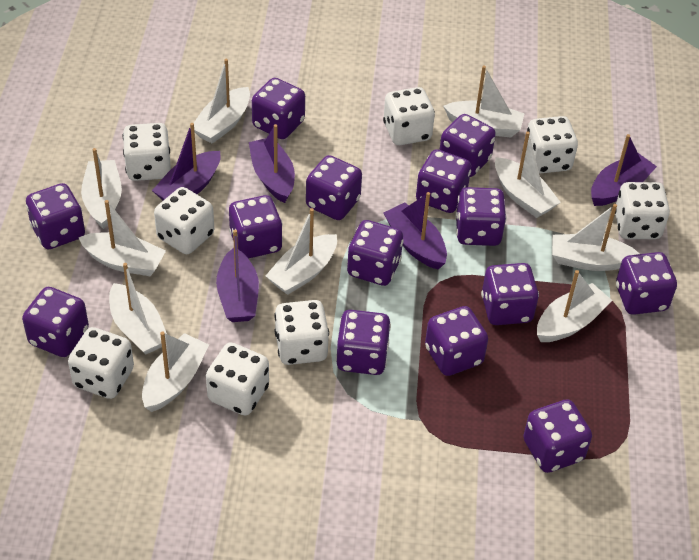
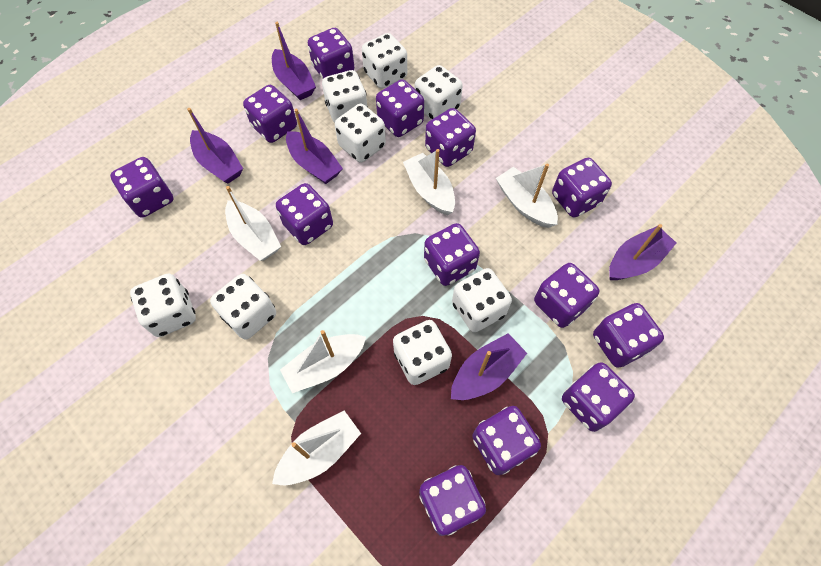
purple dice: 14 -> 13
white boat: 10 -> 5

